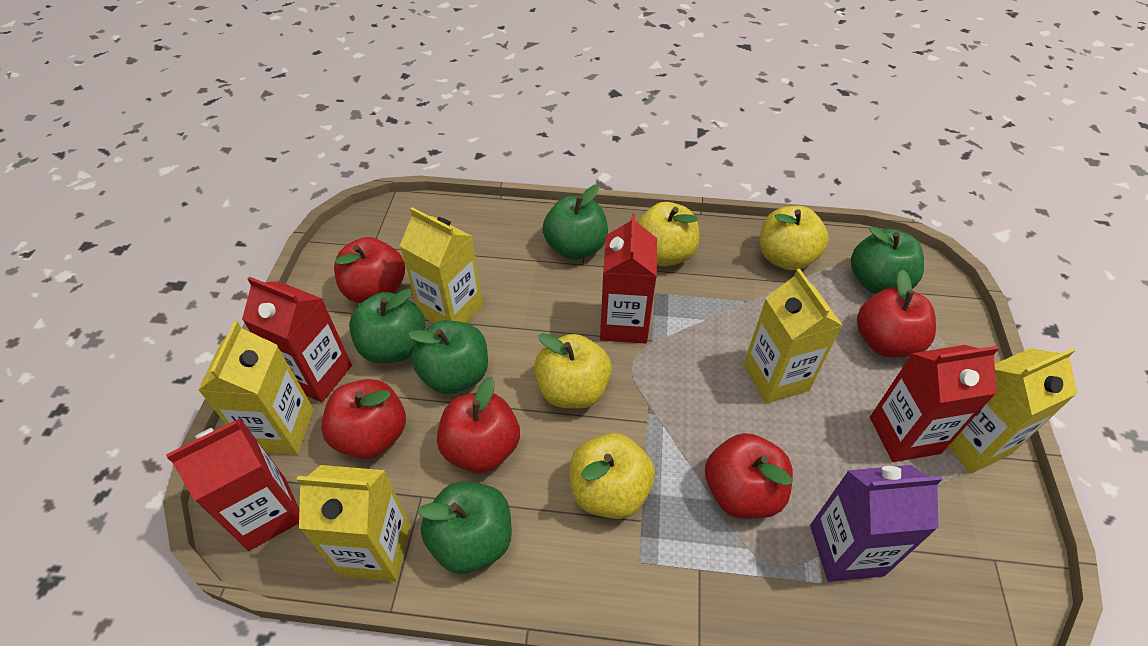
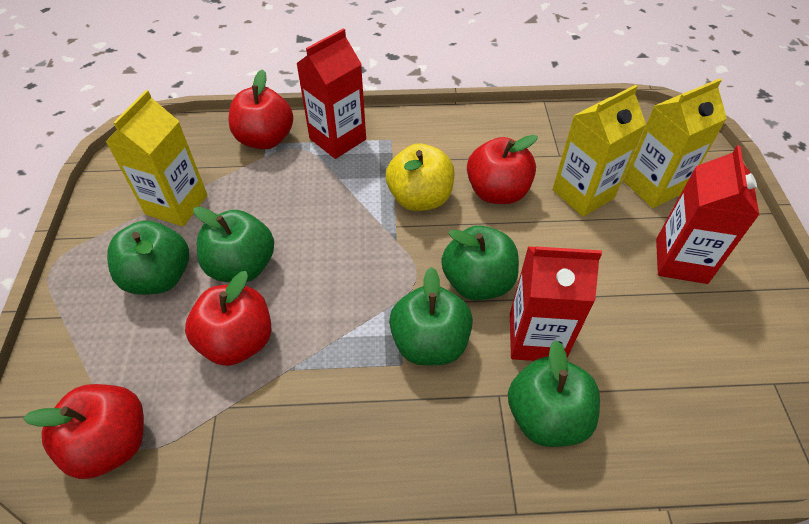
purple carton: 1 -> 0
red apple: 5 -> 4
red carton: 4 -> 3
yellow apple: 4 -> 1
yellow carton: 5 -> 3

